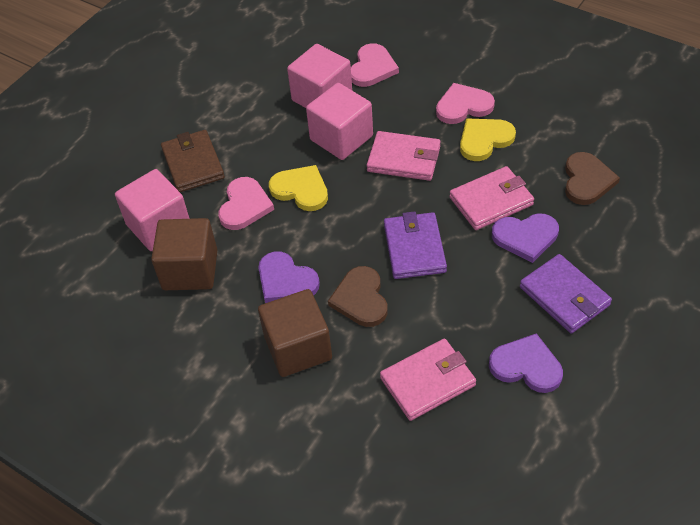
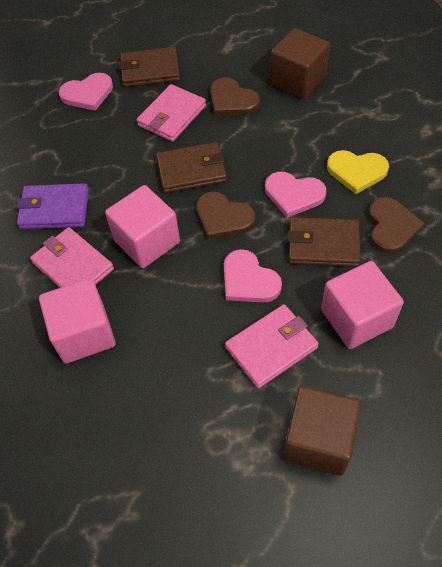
brown heart: 2 -> 3
brown wallet: 1 -> 3
purple heart: 3 -> 0
purple wallet: 2 -> 1
yellow heart: 2 -> 1

